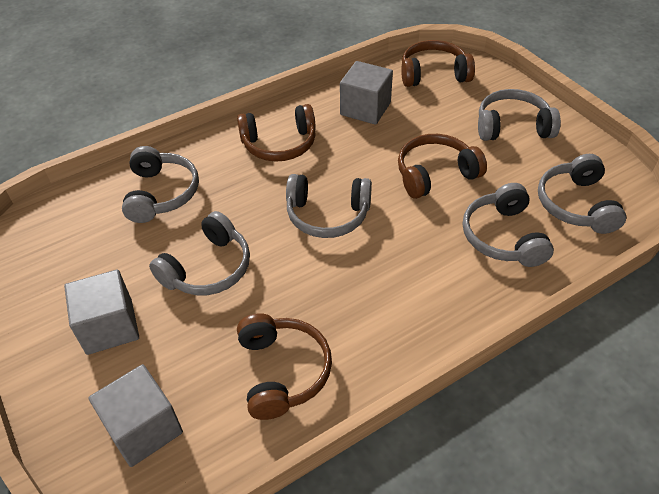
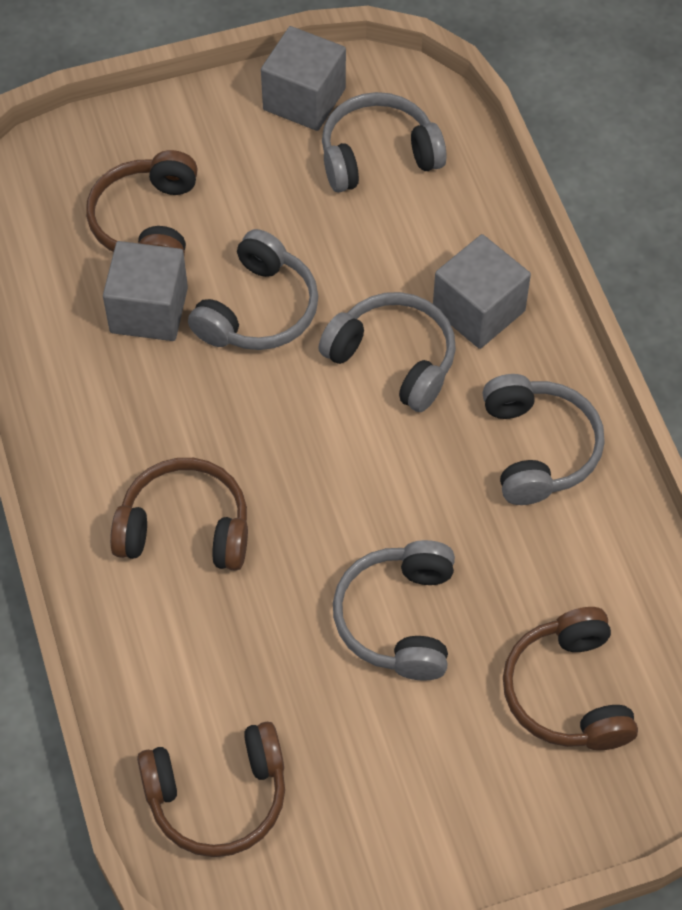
grey headphones: 6 -> 5

